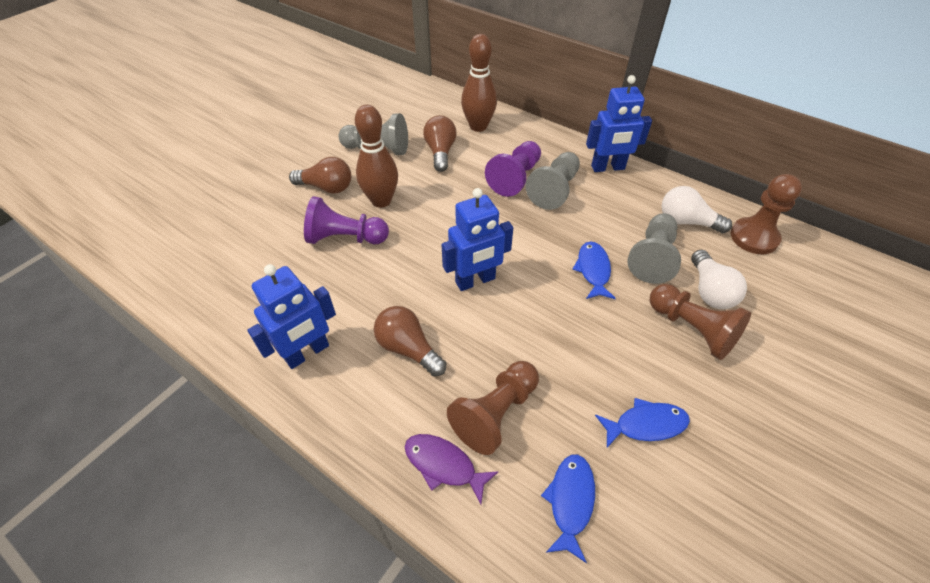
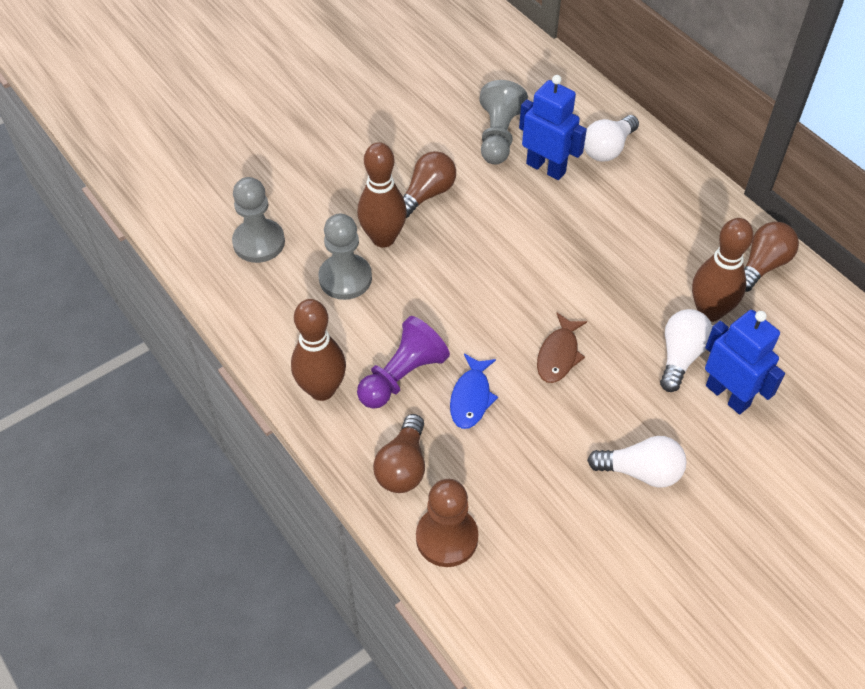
blue fish: 3 -> 1
blue robot: 3 -> 2
brown bowling pin: 2 -> 3
brown fish: 0 -> 1
brown pawn: 3 -> 1
purple fish: 1 -> 0
purple pawn: 2 -> 1
white light bulb: 2 -> 3

